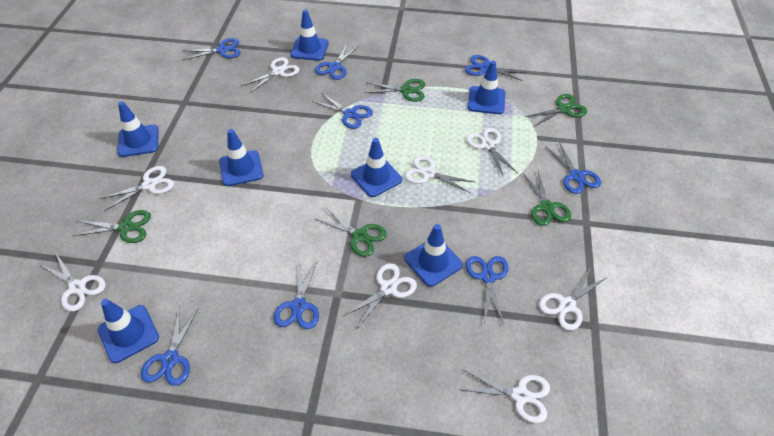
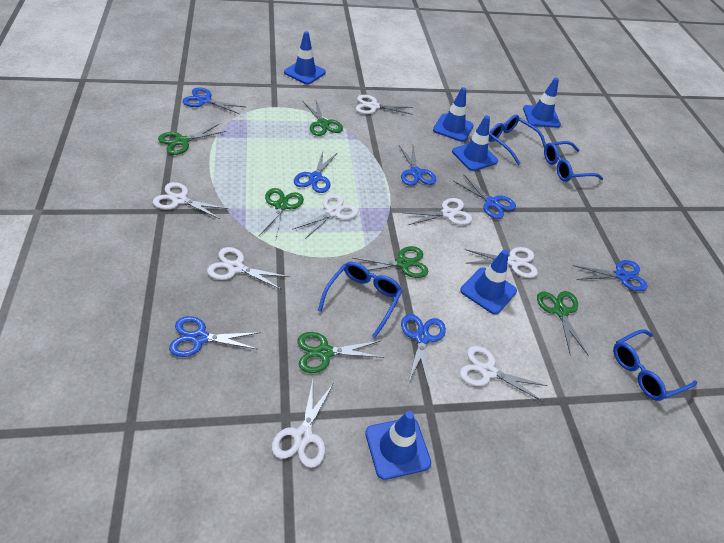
blue glasses: 0 -> 4
blue scissors: 8 -> 7
blue traffic cone: 7 -> 6
green scissors: 5 -> 6

